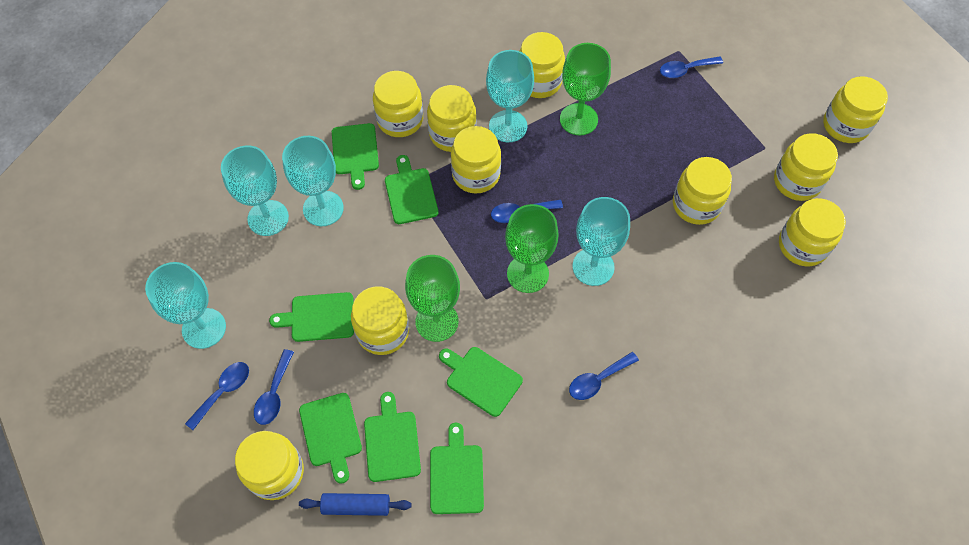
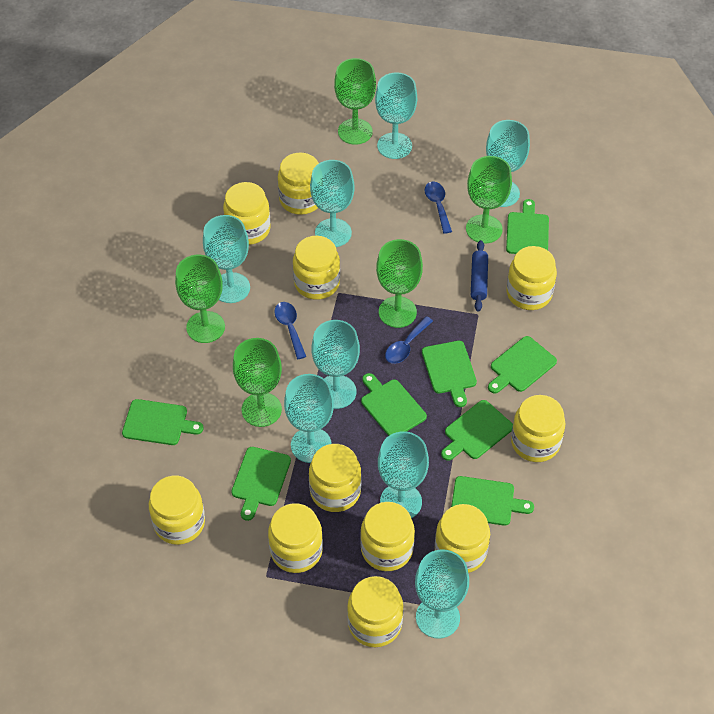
blue spoon: 5 -> 3
green cutting board: 7 -> 8
green goblet: 3 -> 5
turquoise goblet: 5 -> 8
yellow jar: 10 -> 11

